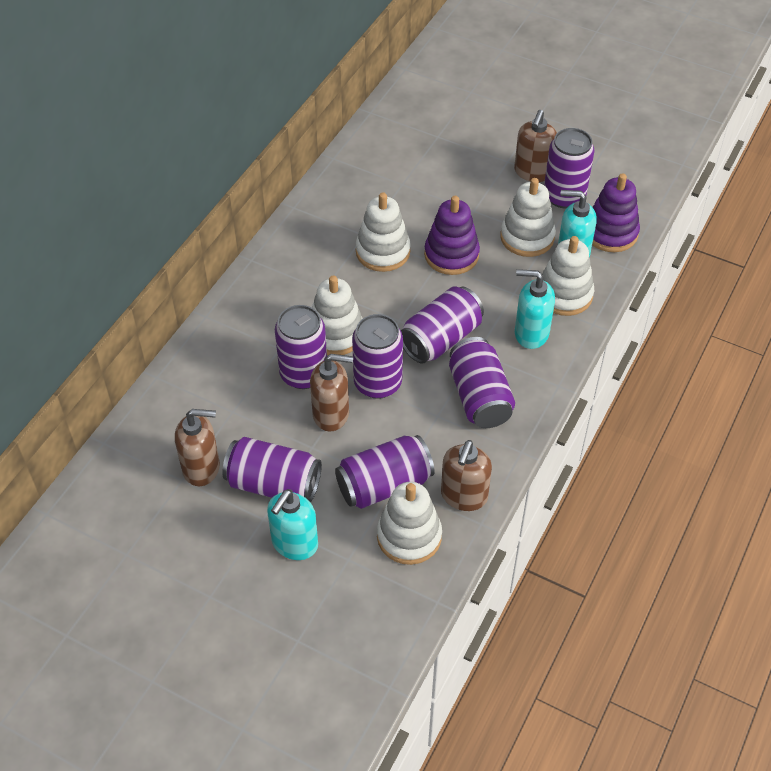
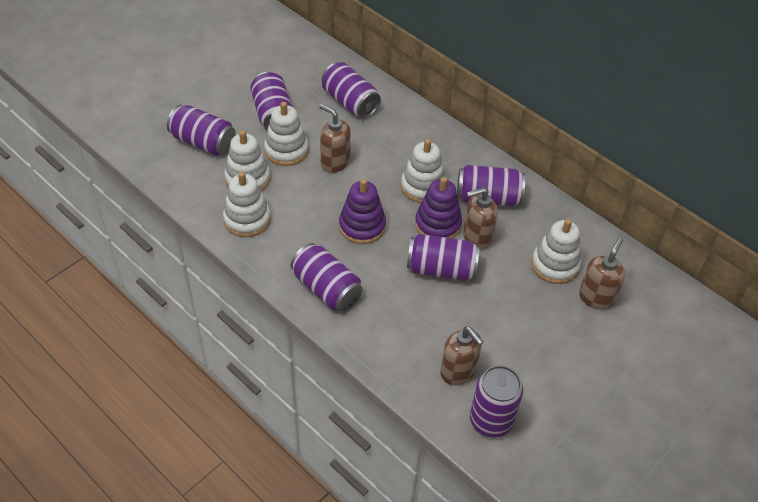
turquoise soap dispenser: 3 -> 0

